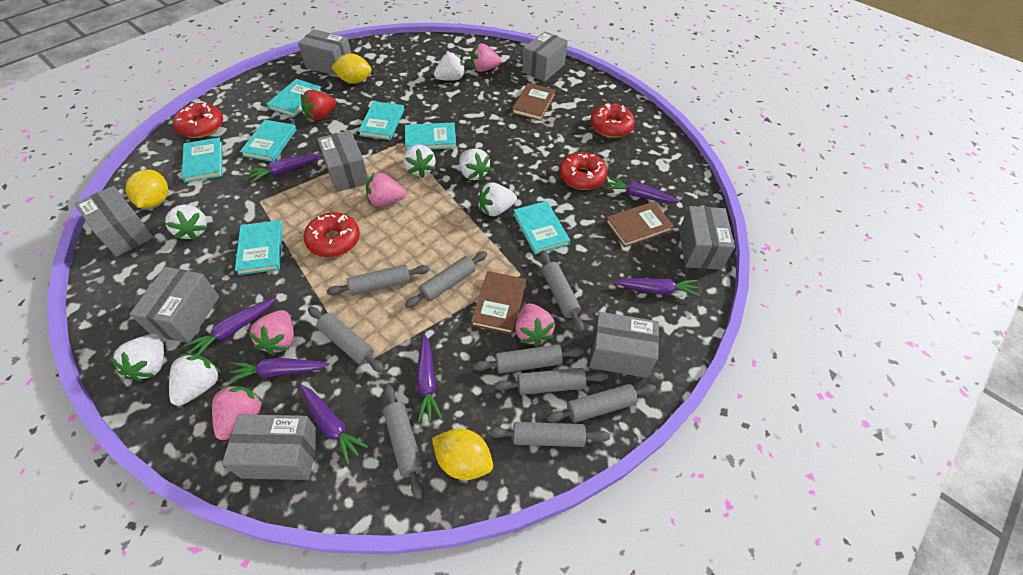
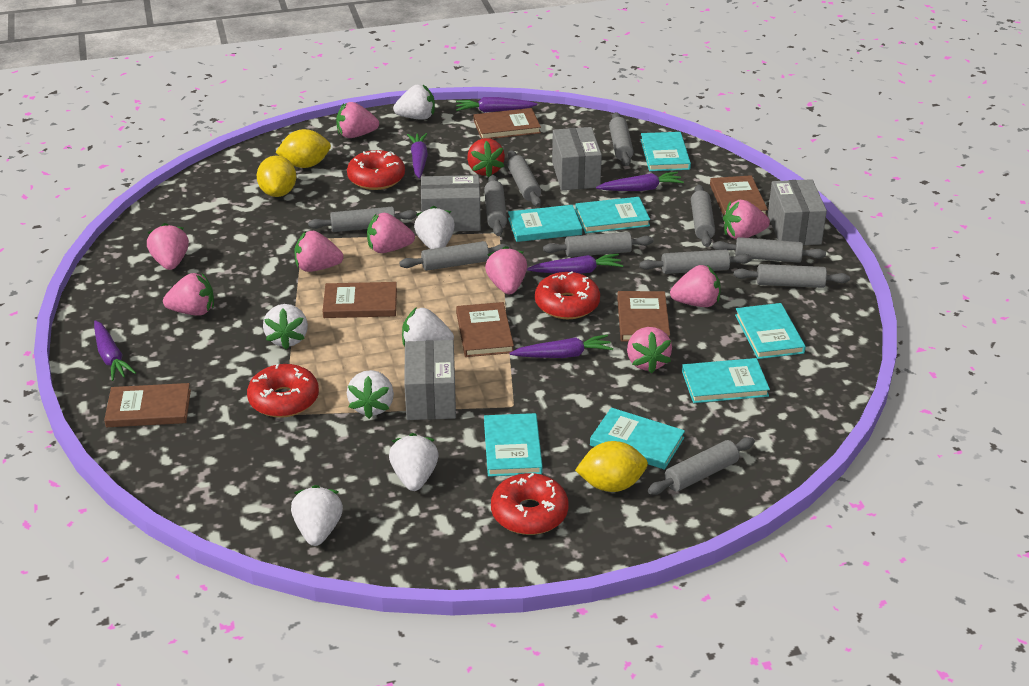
brown book: 3 -> 6
grey box: 8 -> 4
grey rolling pin: 9 -> 11
pink strawberry: 5 -> 9
purple carrot: 7 -> 6

